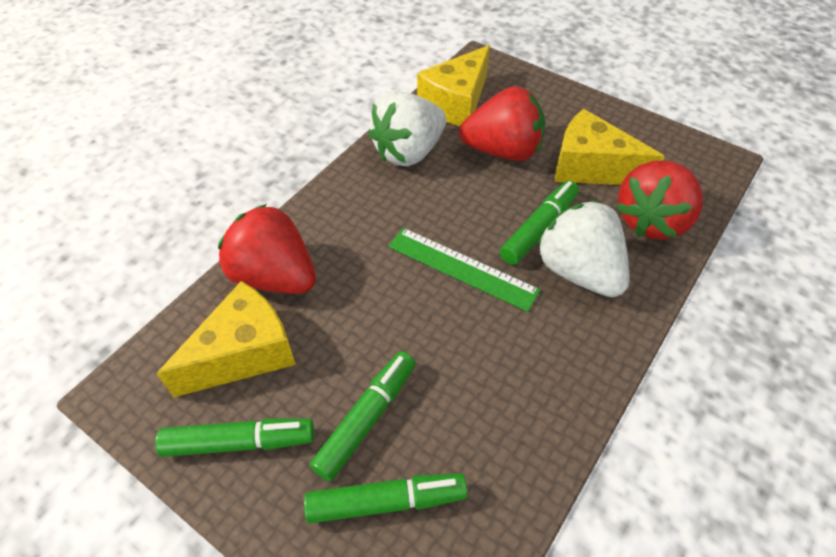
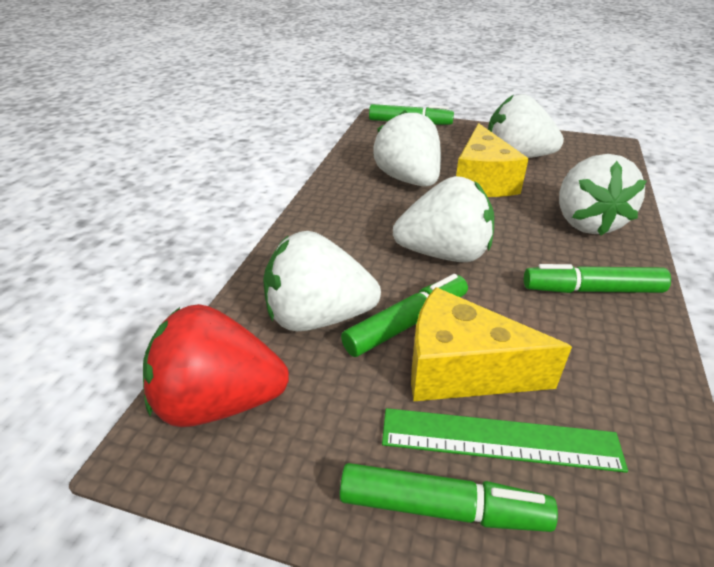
red strawberry: 3 -> 1
white strawberry: 2 -> 5
yellow cheese: 3 -> 2

